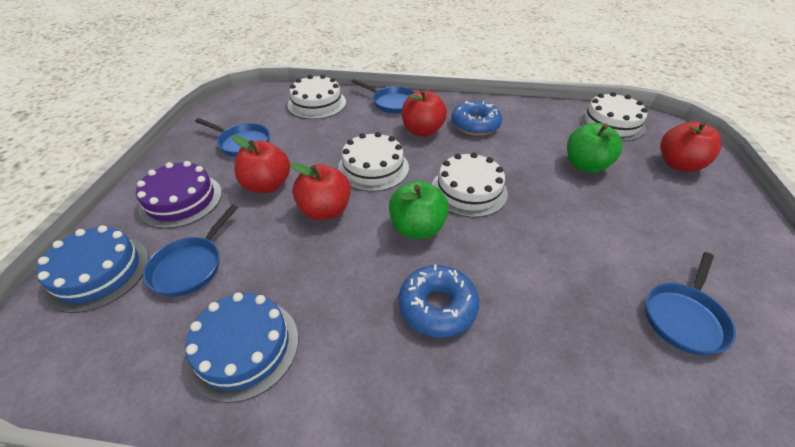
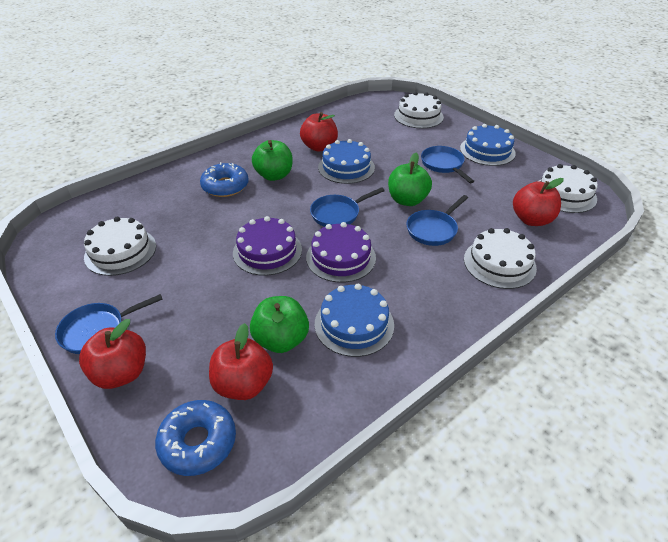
blue cake: 2 -> 3
green apple: 2 -> 3
purple cake: 1 -> 2

